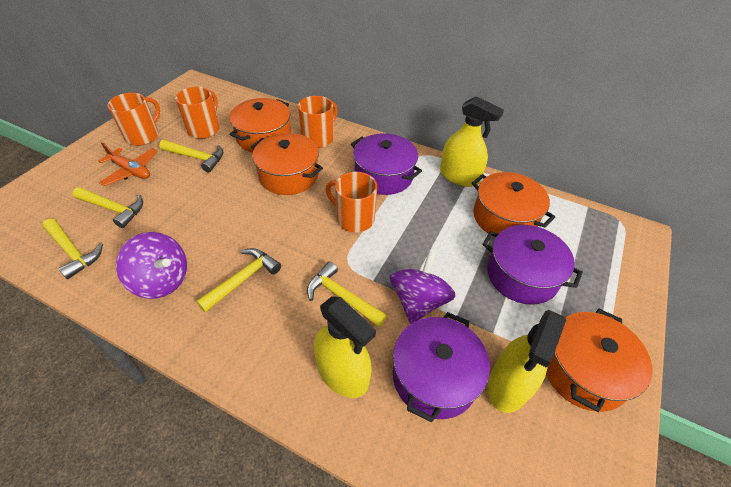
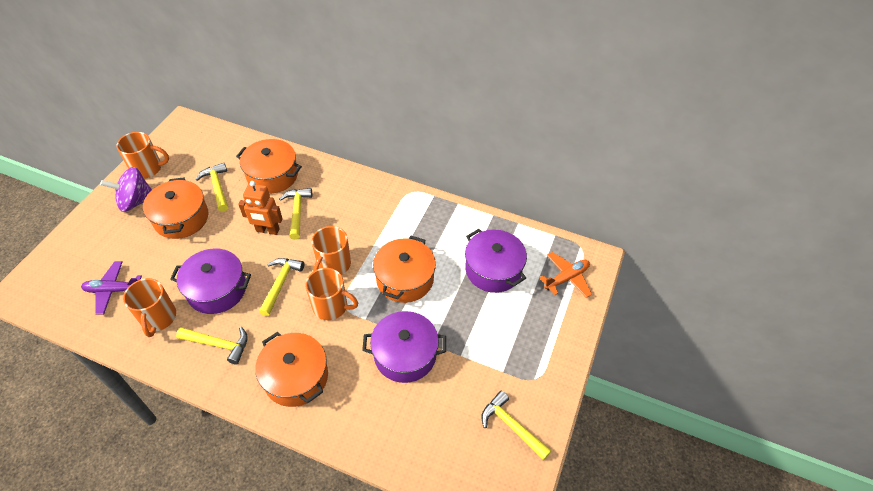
orange robot: 0 -> 1
purple plane: 0 -> 1
purple spinning top: 2 -> 1
yellow spray bottle: 3 -> 0

